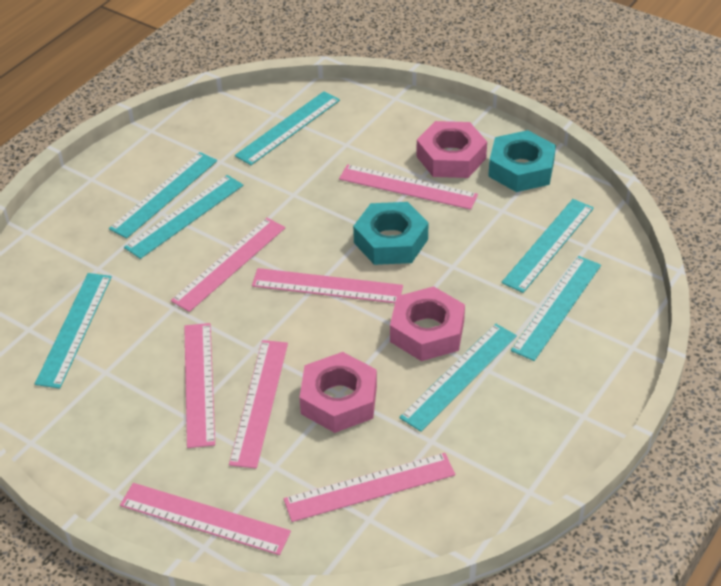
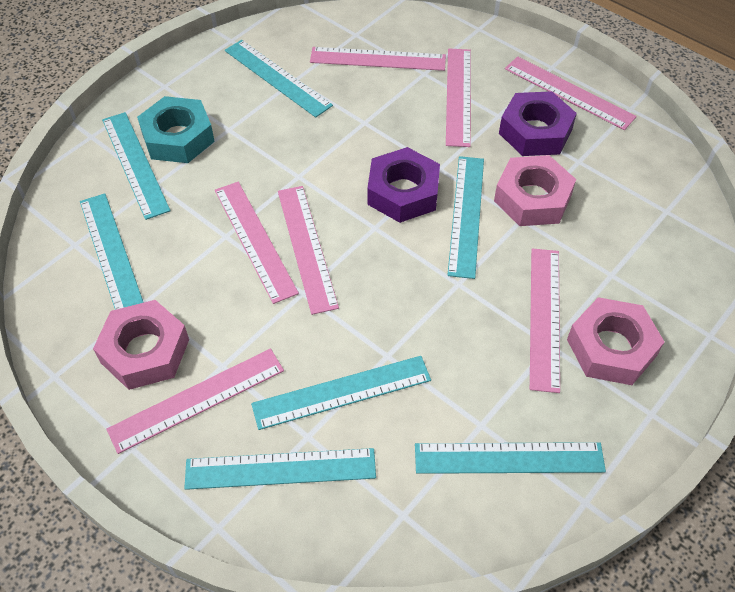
purple nut: 0 -> 2
turquoise nut: 2 -> 1

